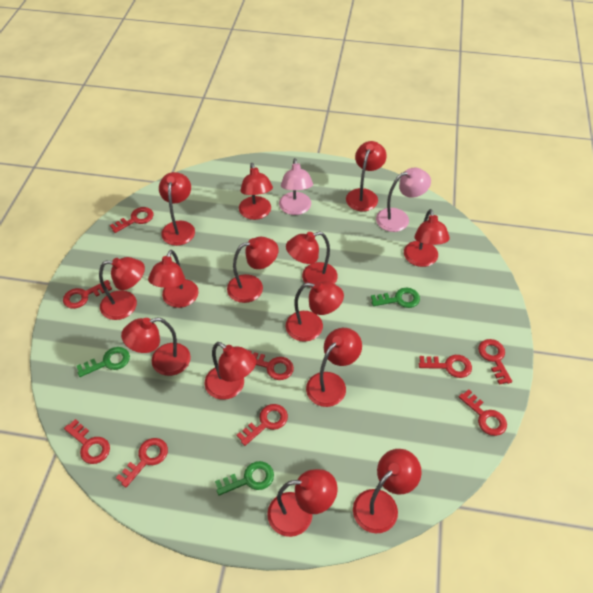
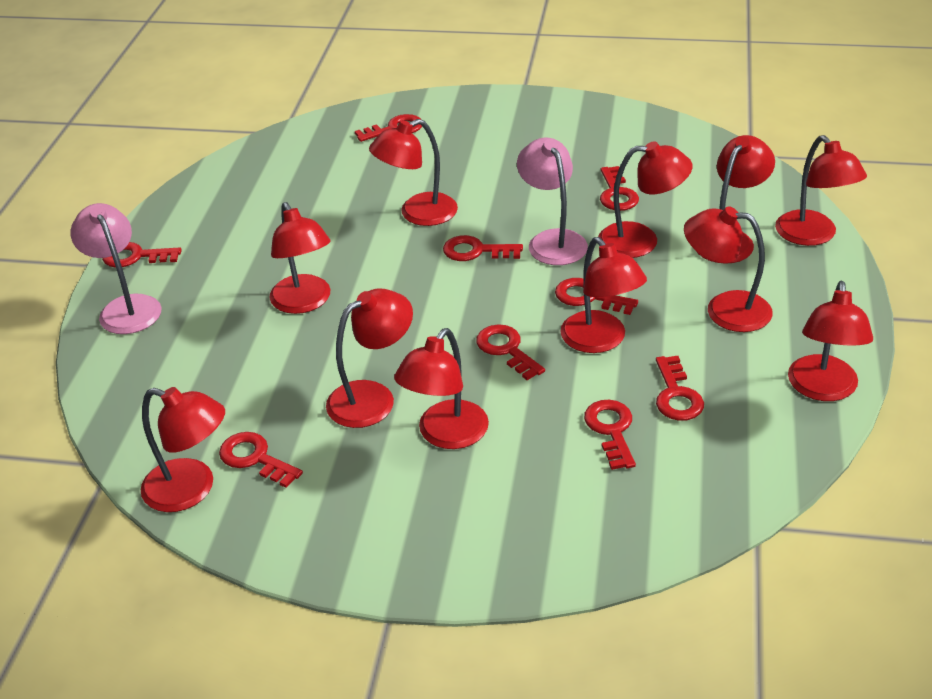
green key: 3 -> 0
red lamp: 14 -> 11

